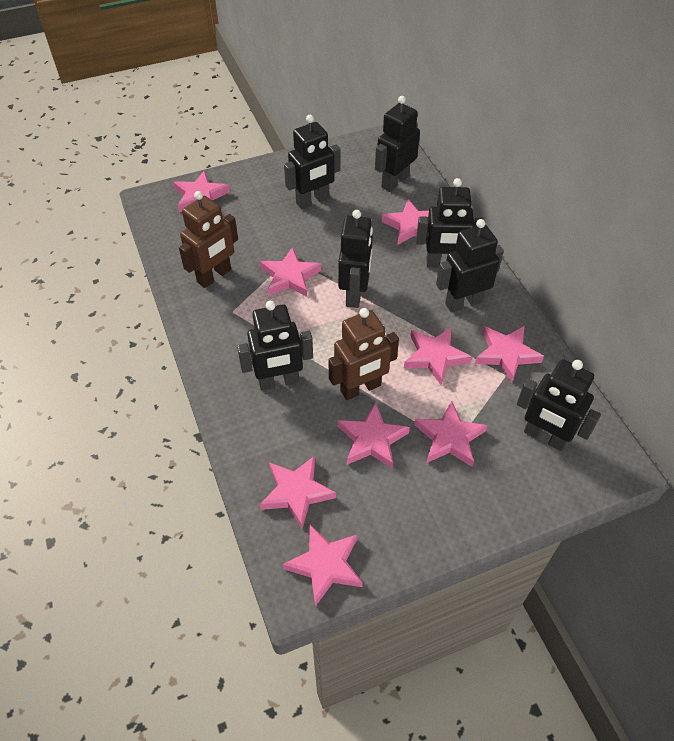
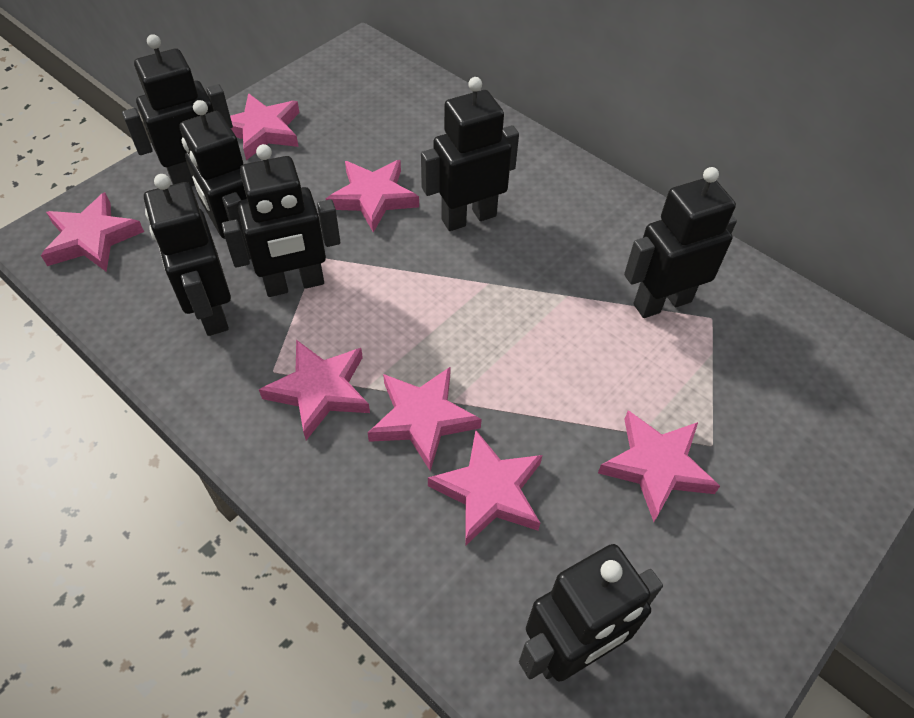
brown robot: 2 -> 0
pink star: 9 -> 7

